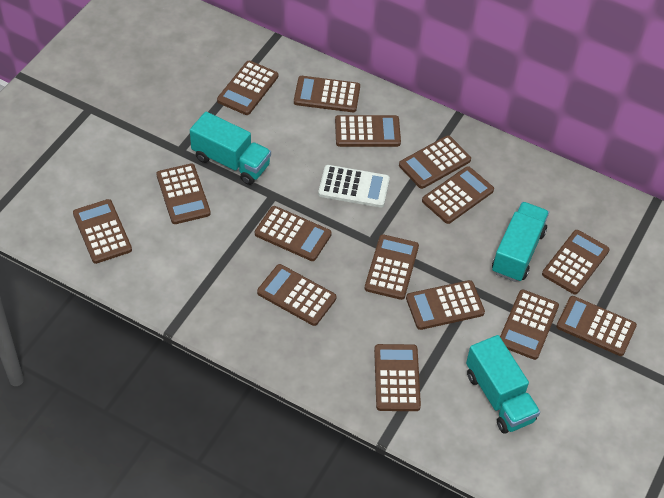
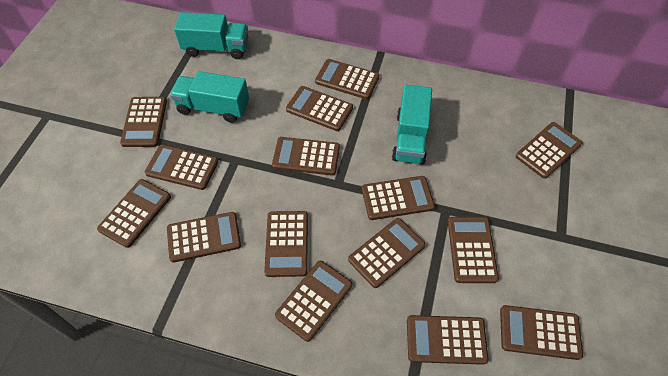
white calculator: 1 -> 0

